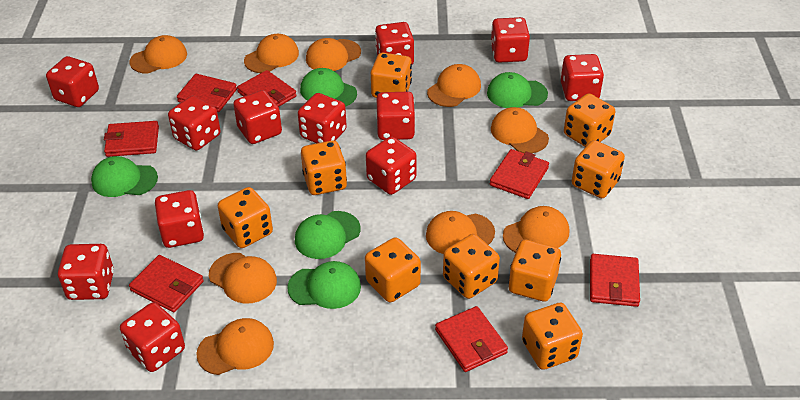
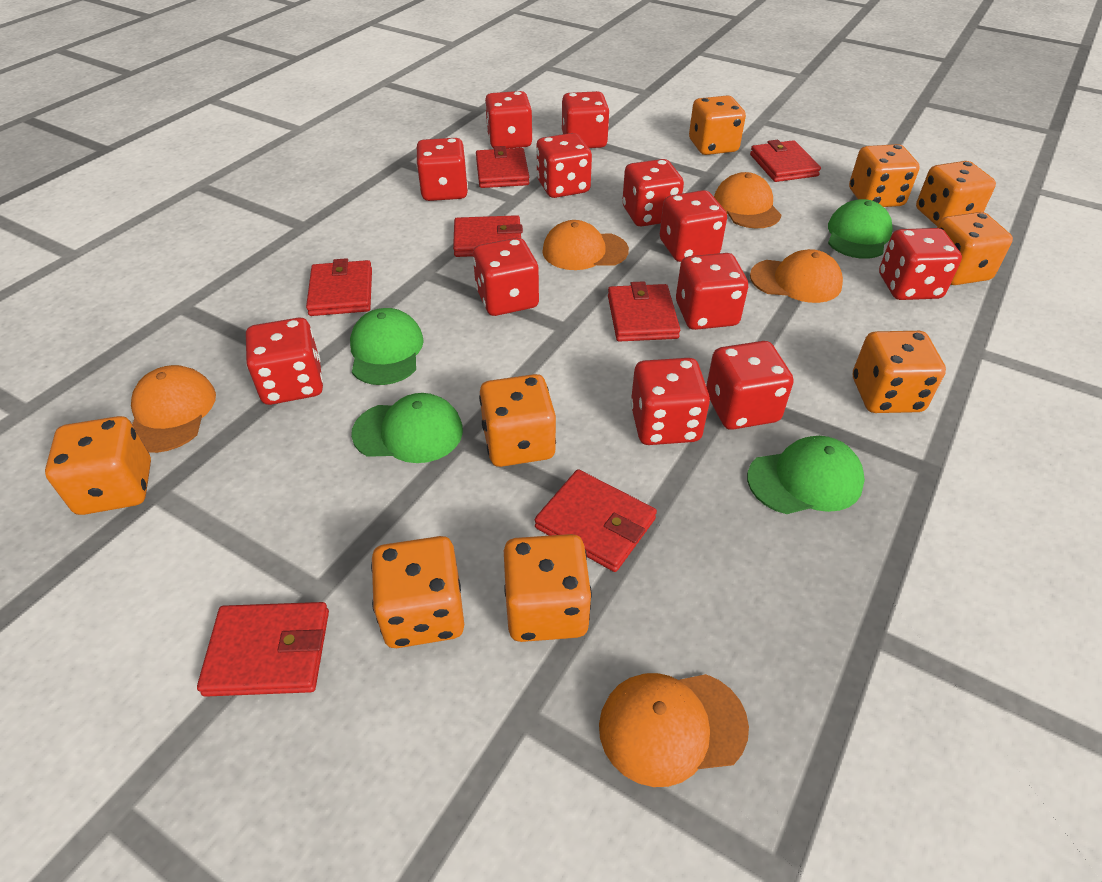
green cap: 5 -> 4
orange cap: 9 -> 5

